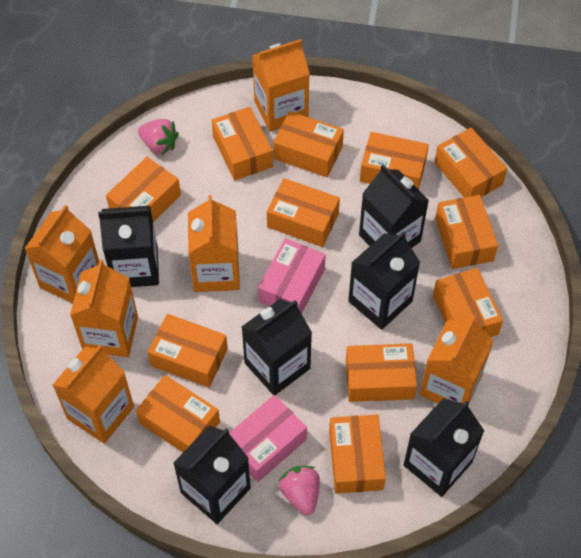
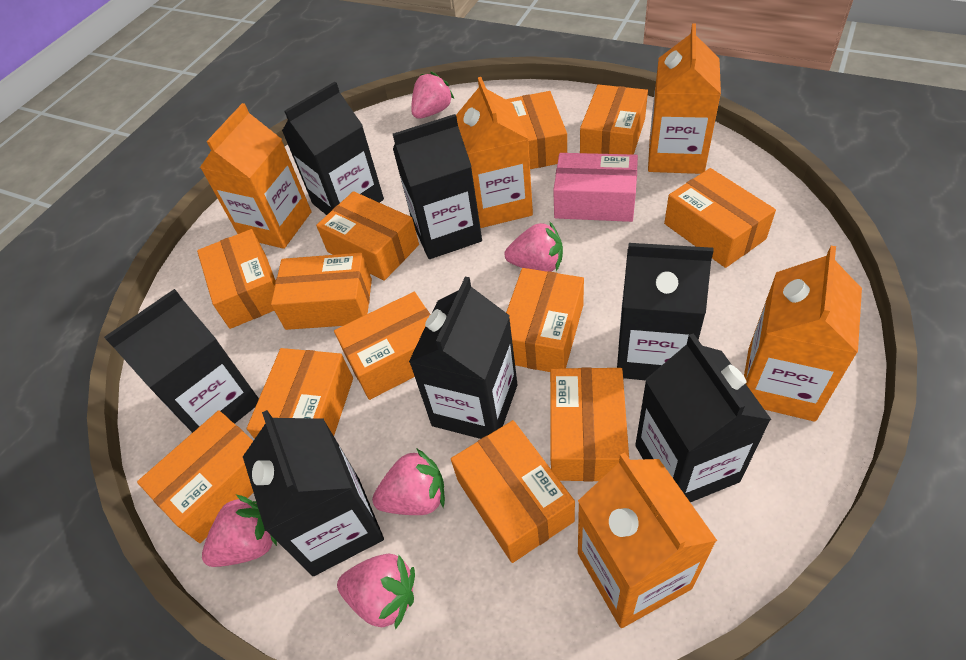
black carton: 6 -> 7
orange carton: 6 -> 5
pink box: 2 -> 1
pink strawberry: 2 -> 5

